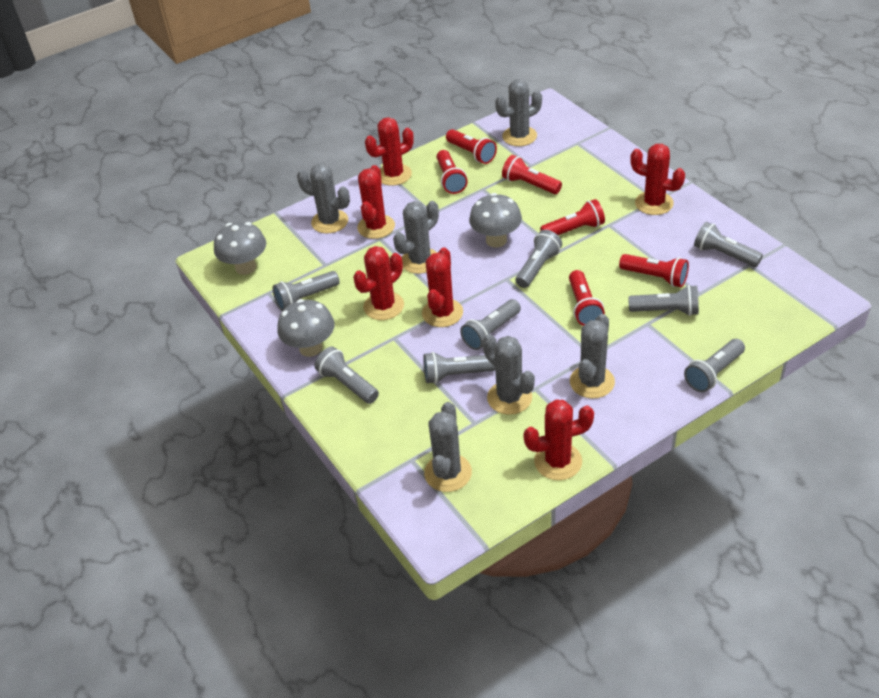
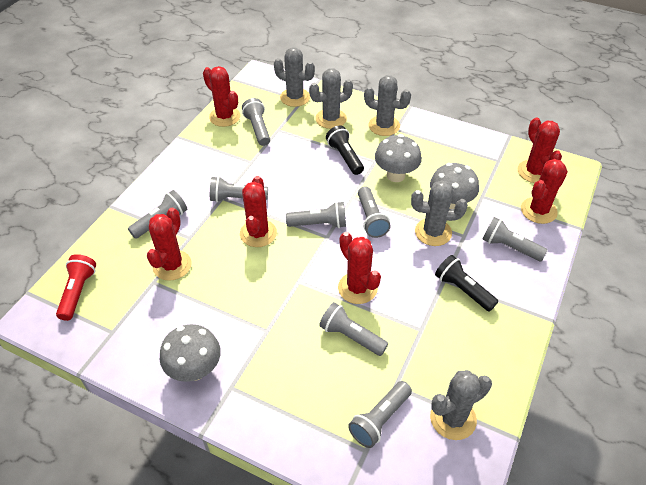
black flashlight: 0 -> 2
grey cactus: 6 -> 5
red flashlight: 6 -> 1

